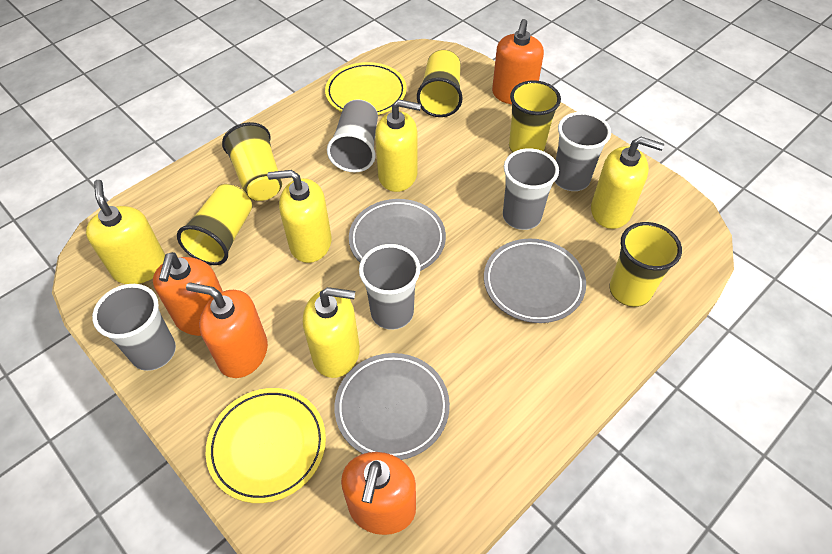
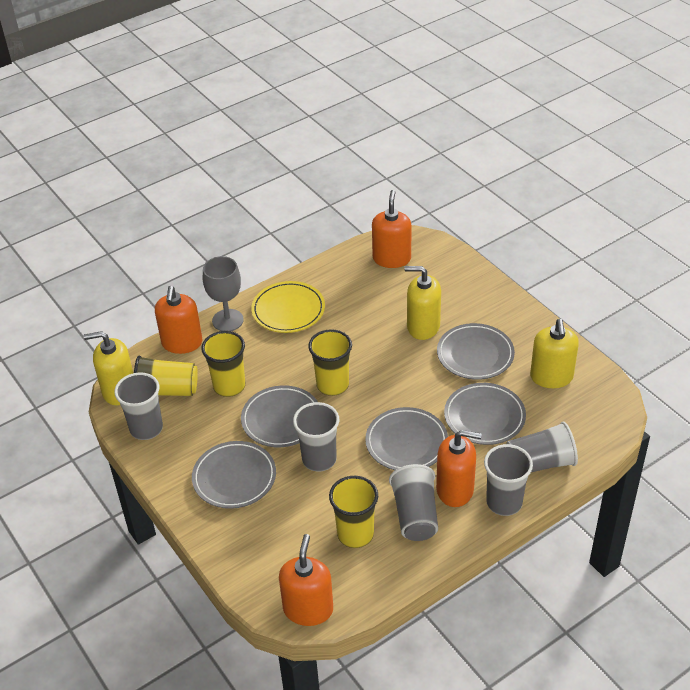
grey goblet: 0 -> 1
grey plate: 3 -> 5
yellow cup: 5 -> 4
yellow plate: 2 -> 1
yellow soap dispenser: 5 -> 3

